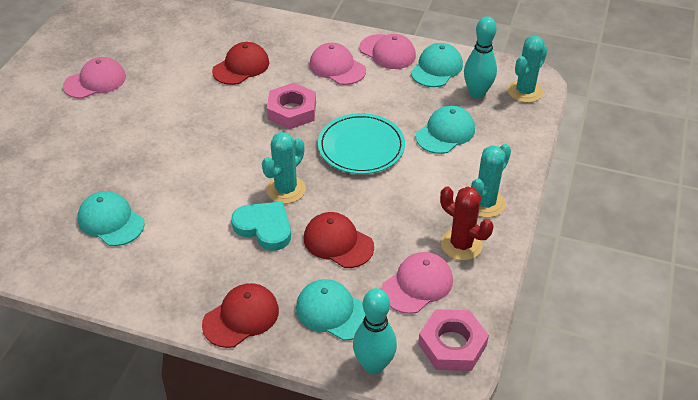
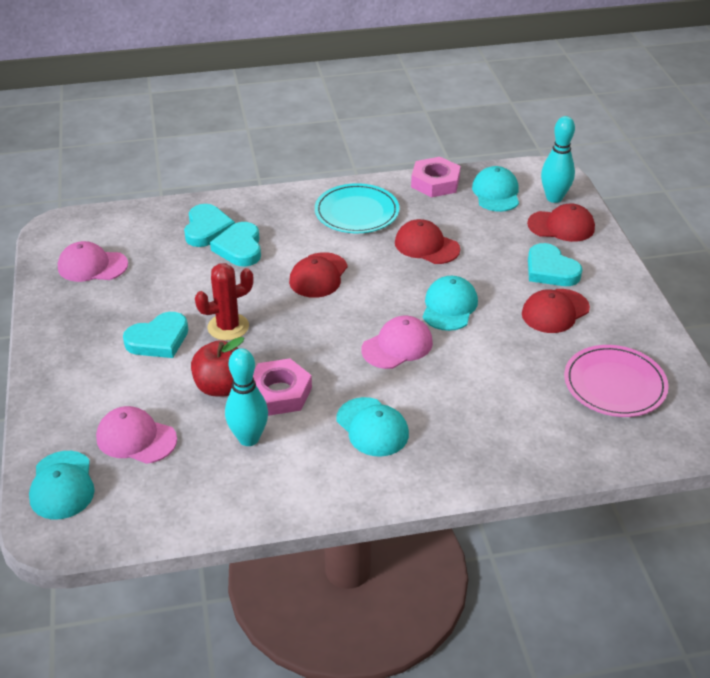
pink cap: 4 -> 3
pink plate: 0 -> 1
red apple: 0 -> 1
red cap: 3 -> 4
turquoise cactus: 3 -> 0
turquoise heart: 1 -> 4

